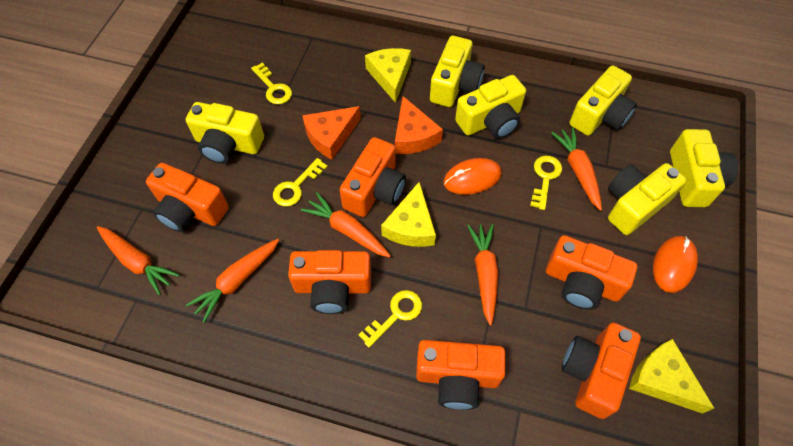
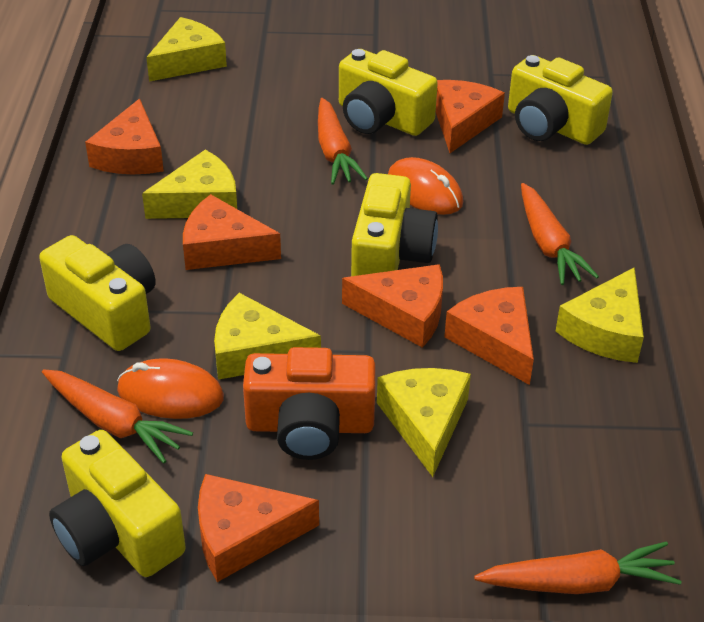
orange camera: 6 -> 1
orange carrot: 5 -> 4
orange cheese: 2 -> 6
yellow camera: 6 -> 5
yellow cheese: 3 -> 5
yellow key: 4 -> 0

